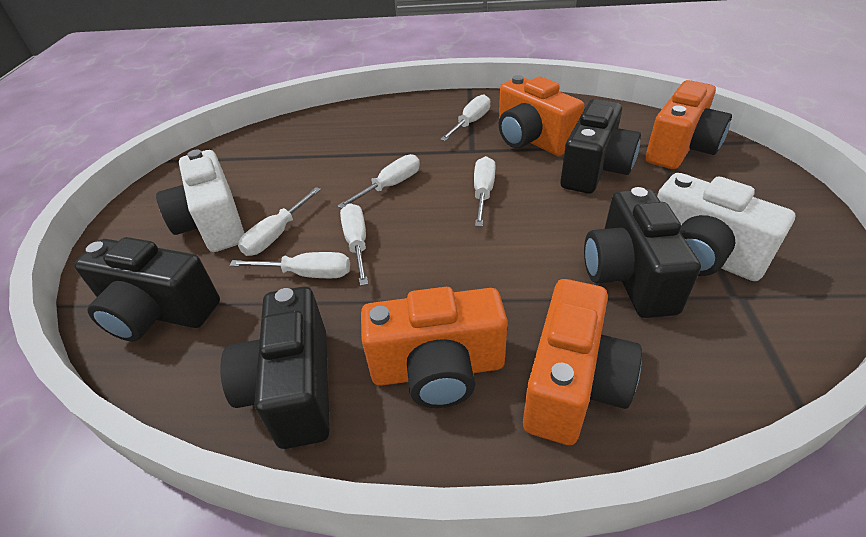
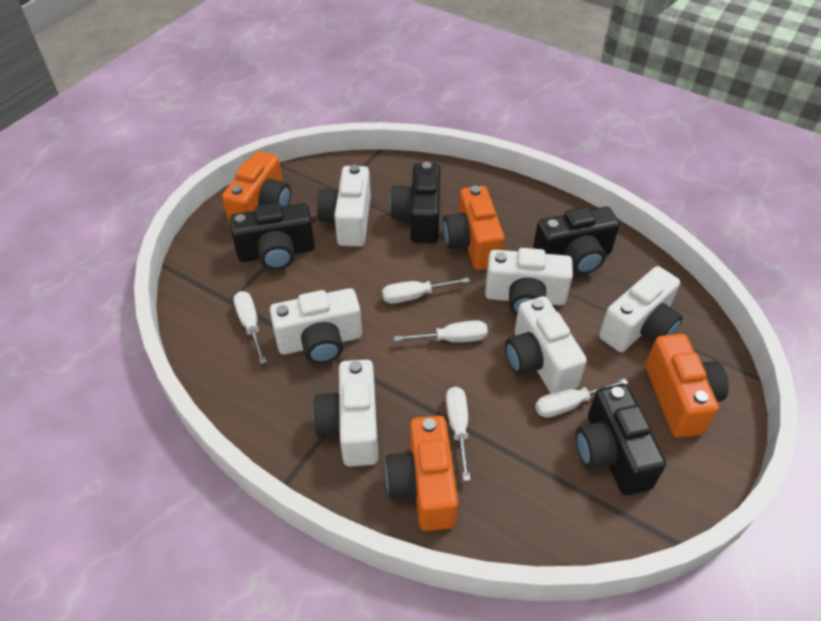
white camera: 2 -> 6
white screwdriver: 6 -> 5

